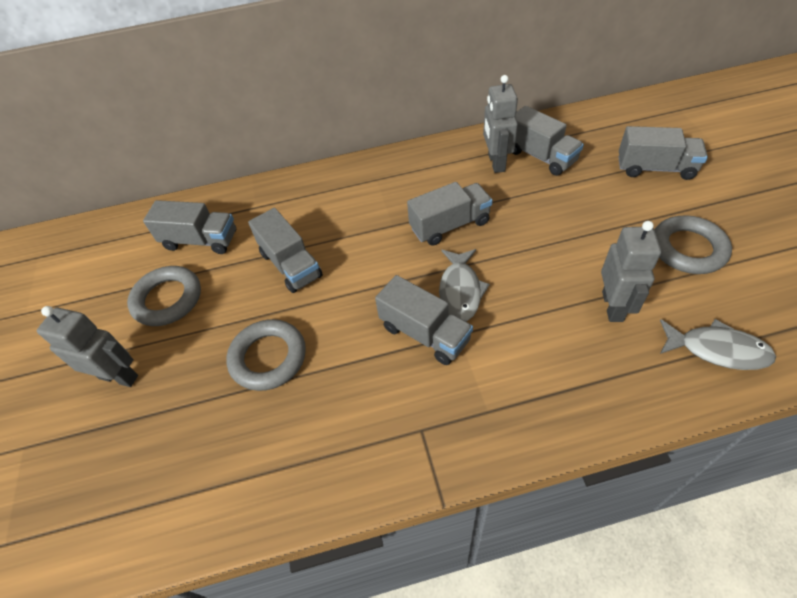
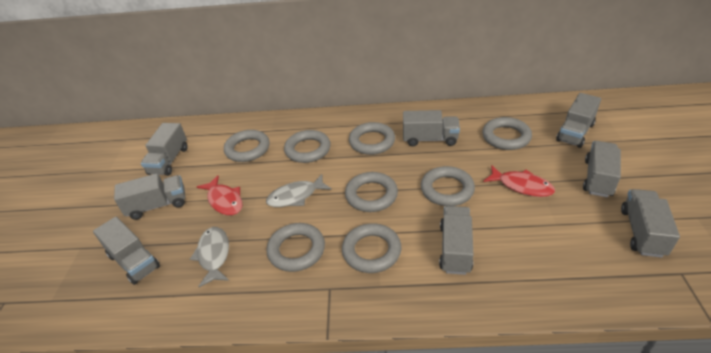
grey ring: 3 -> 8
grey robot: 3 -> 0
grey truck: 6 -> 8
red fish: 0 -> 2

